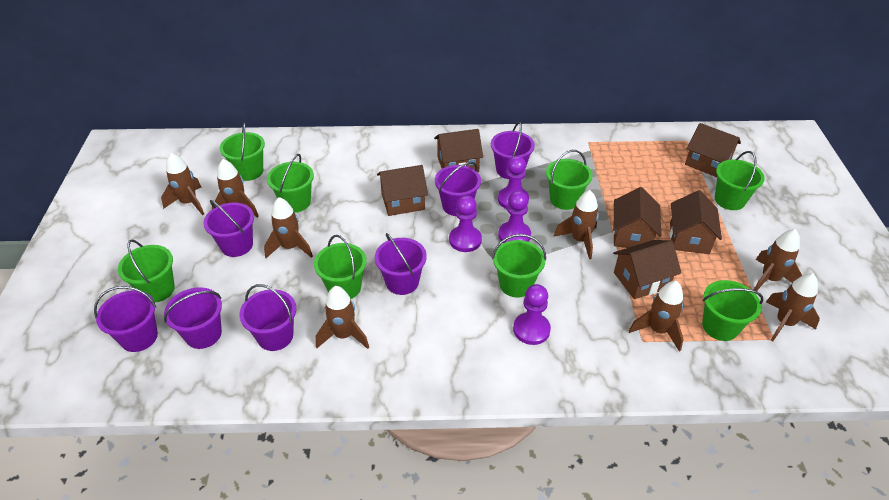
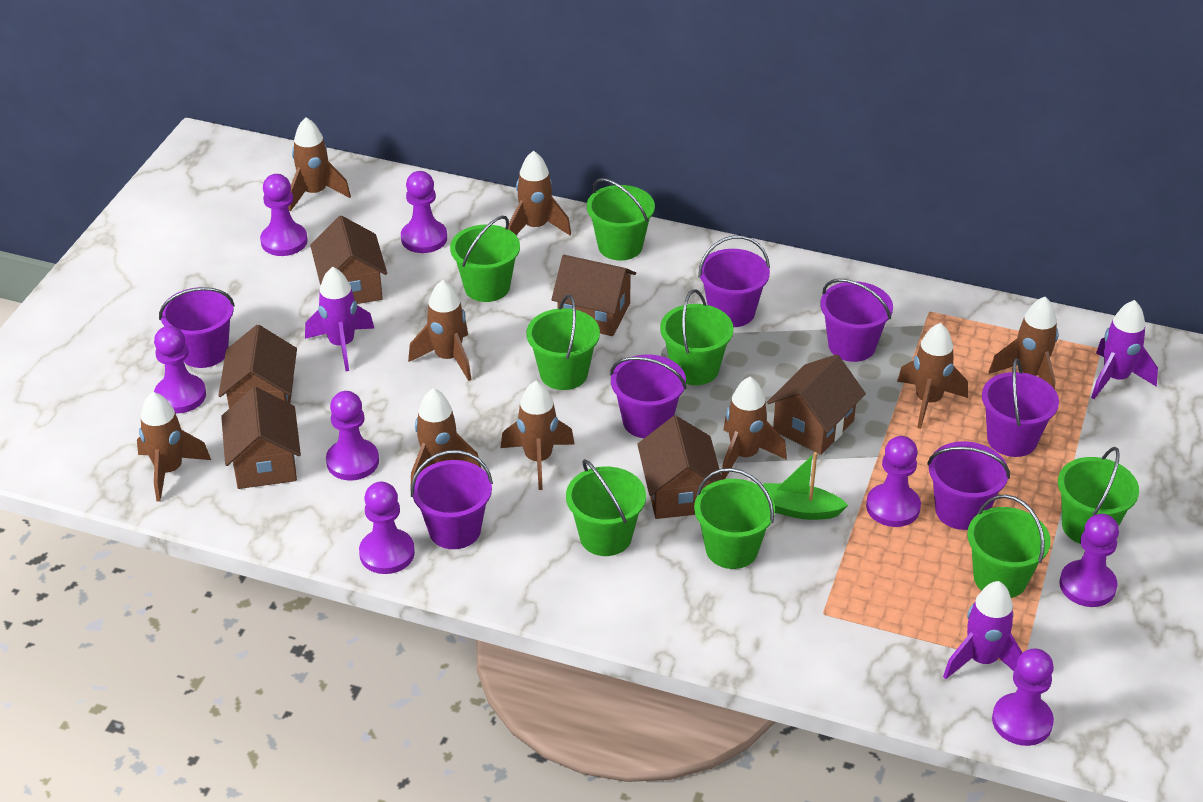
brown rocket: 8 -> 9
green boat: 0 -> 1
purple pawn: 4 -> 8
purple rocket: 0 -> 3

